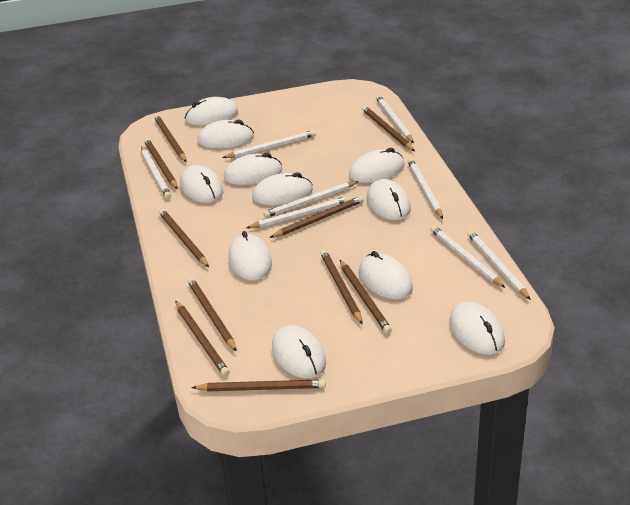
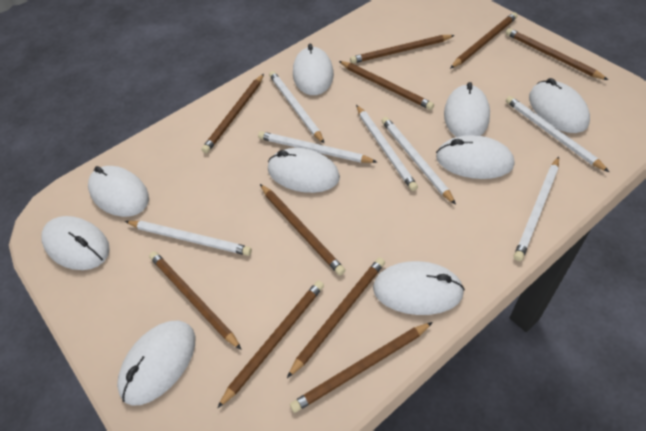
white mouse: 11 -> 9
white pencil: 8 -> 7

